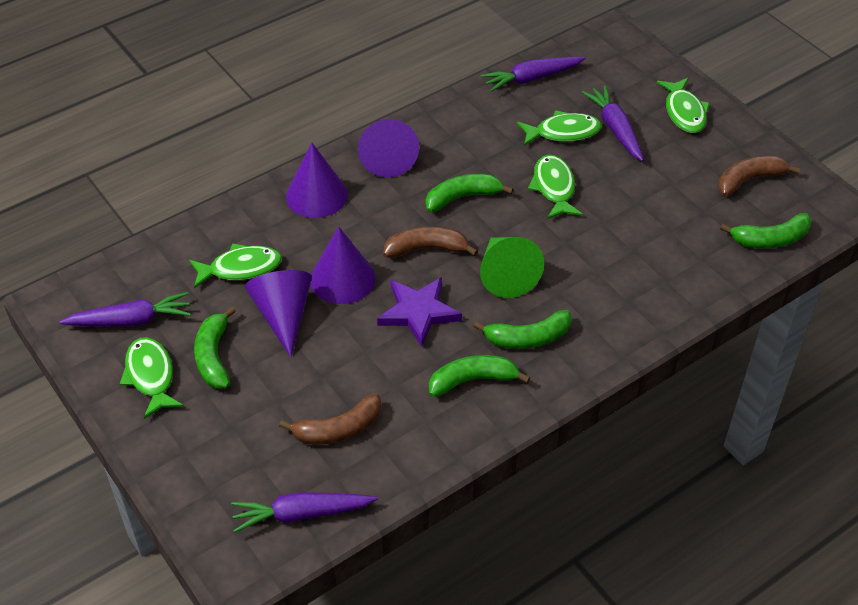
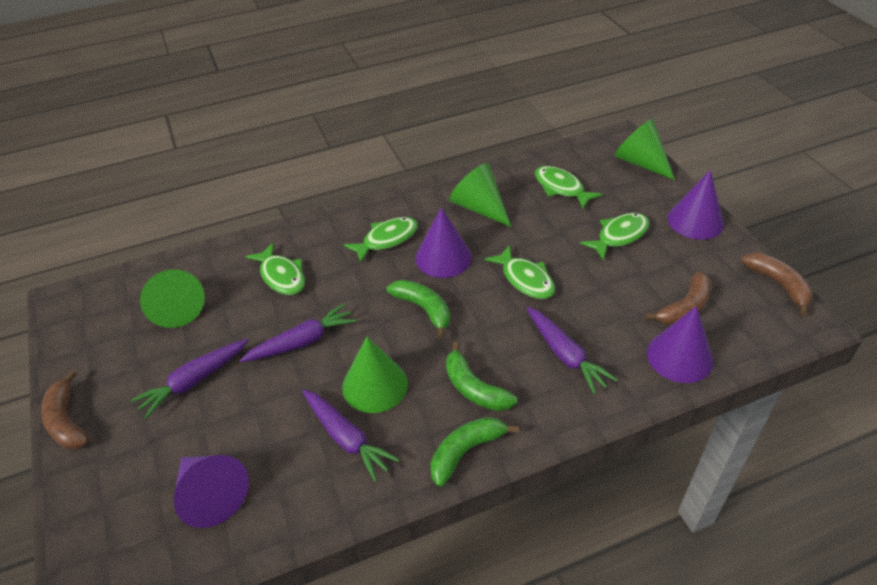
green banana: 5 -> 3
green cone: 1 -> 4
purple star: 1 -> 0

